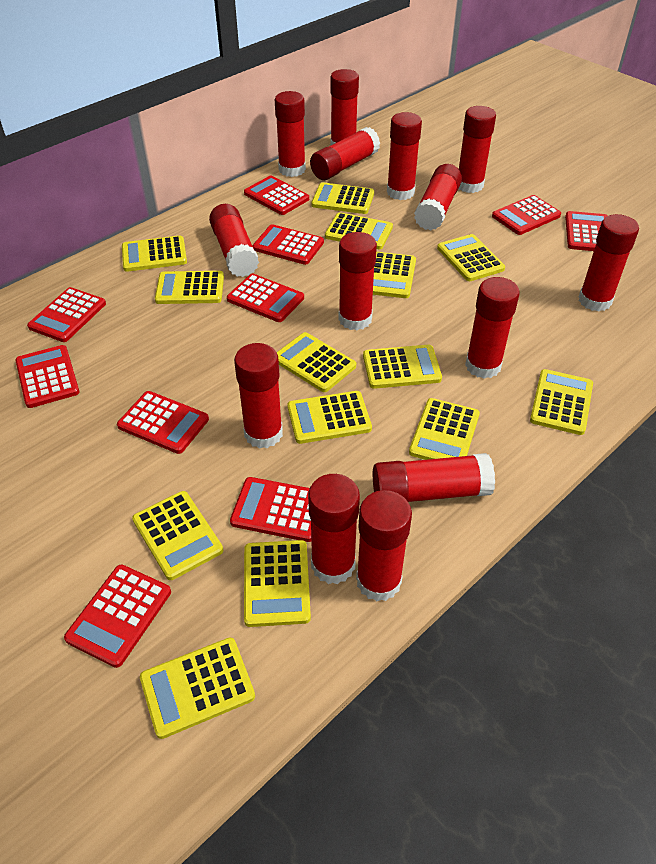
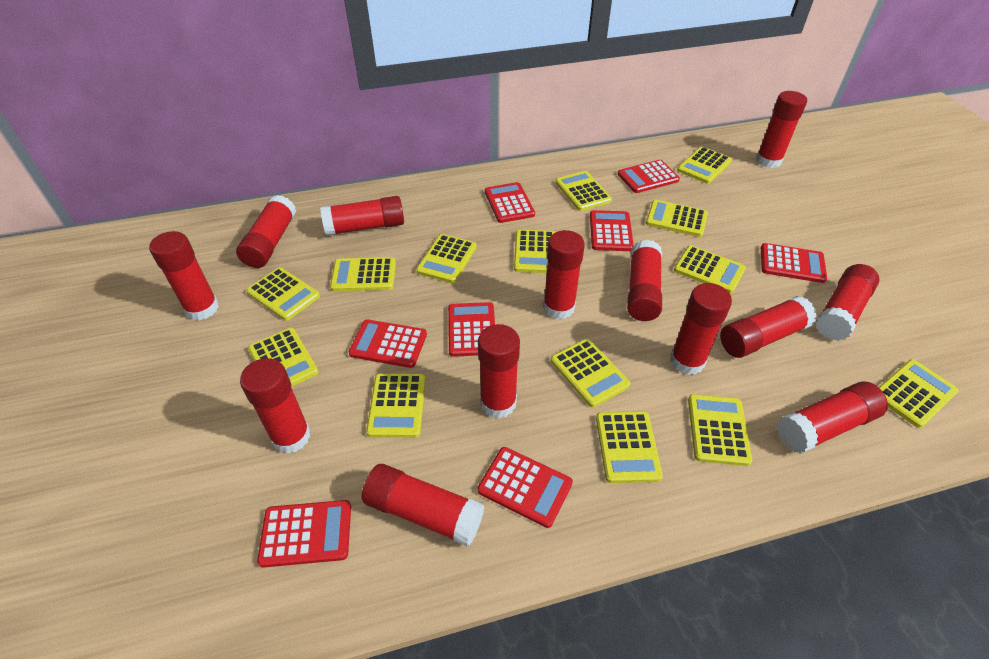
red calculator: 10 -> 8
red glue stick: 14 -> 13

